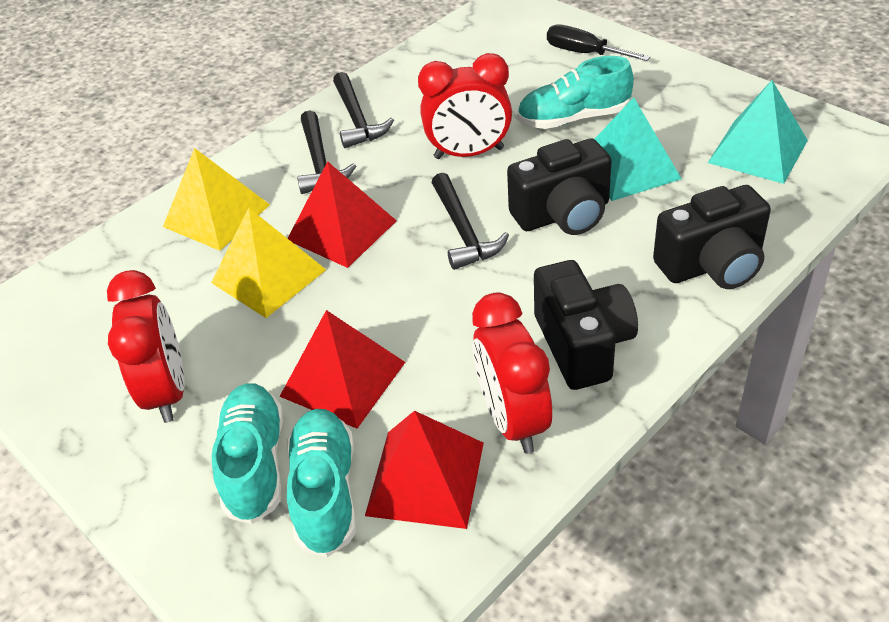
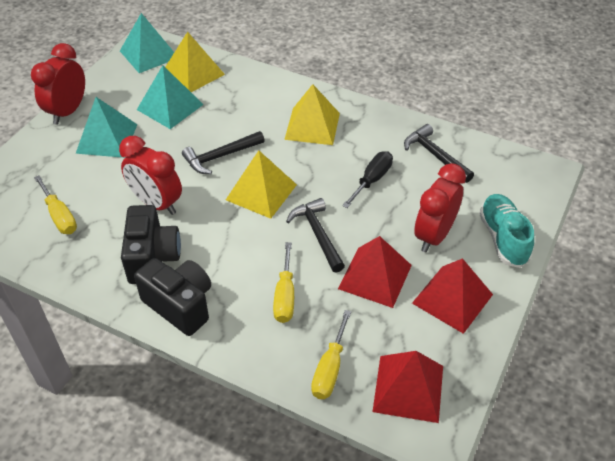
black camera: 3 -> 2
turquoise pyramid: 2 -> 3
turquoise shoe: 3 -> 1
yellow pyramid: 2 -> 3
yellow screwdriver: 0 -> 3

